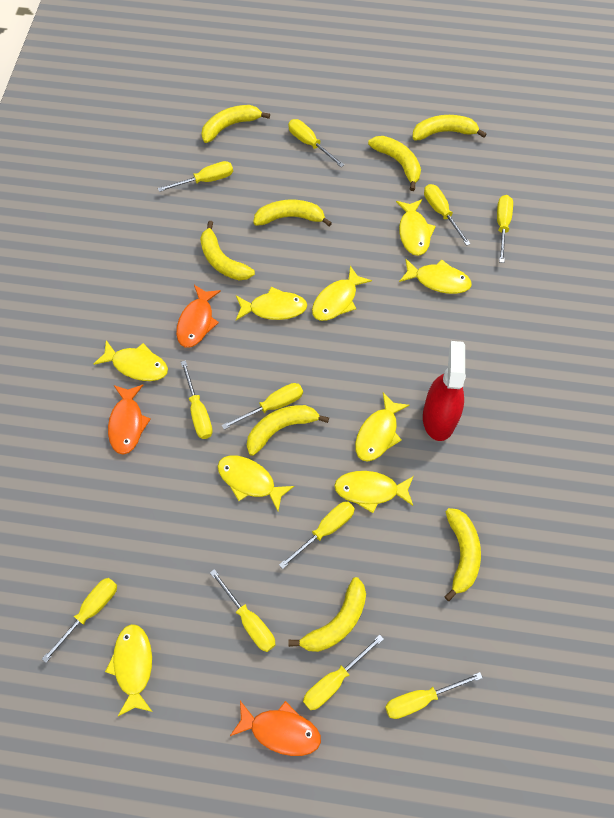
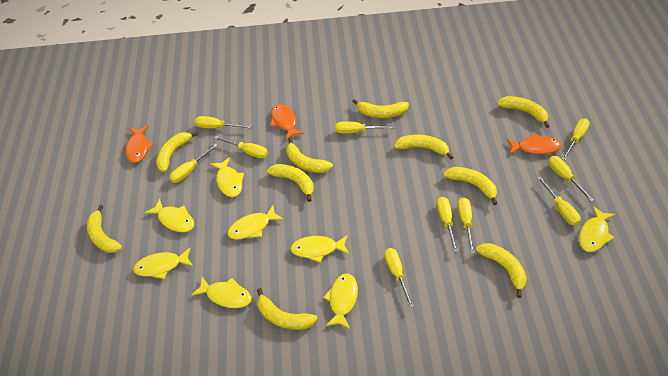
red spray bottle: 1 -> 0
yellow banana: 8 -> 10
yellow fish: 9 -> 8
yellow screwdriver: 11 -> 10

